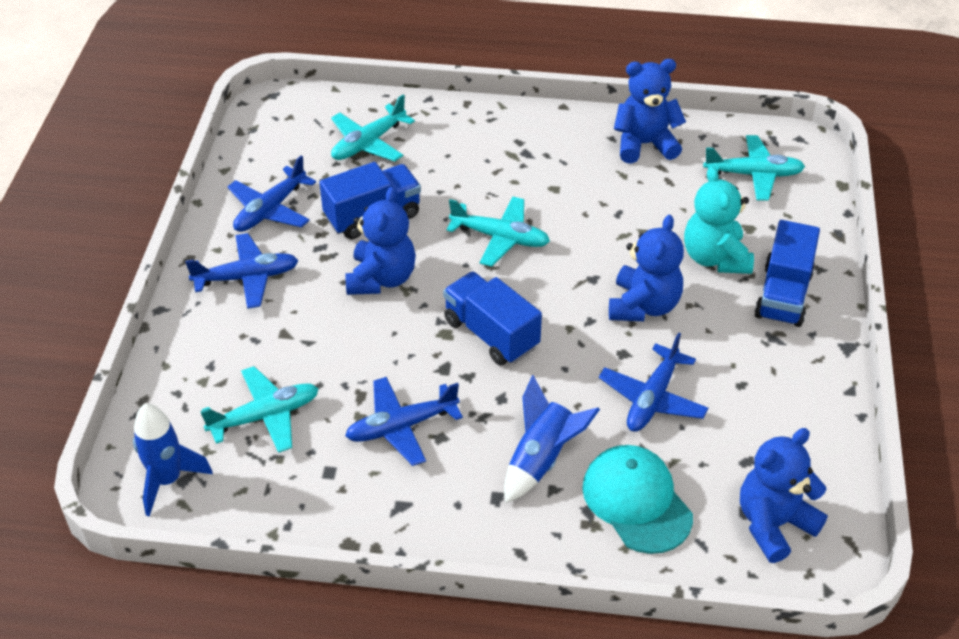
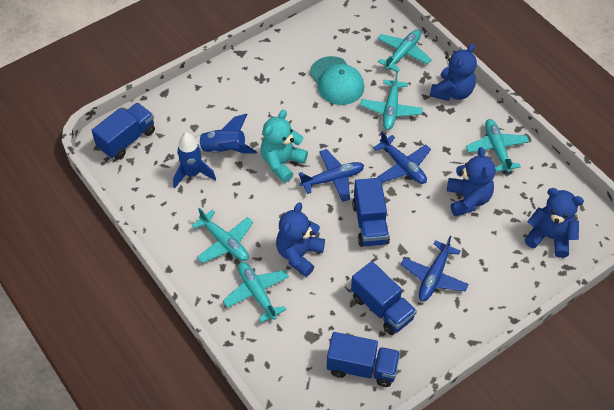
blue plane: 4 -> 3
blue truck: 3 -> 4
turquoise plane: 4 -> 5

